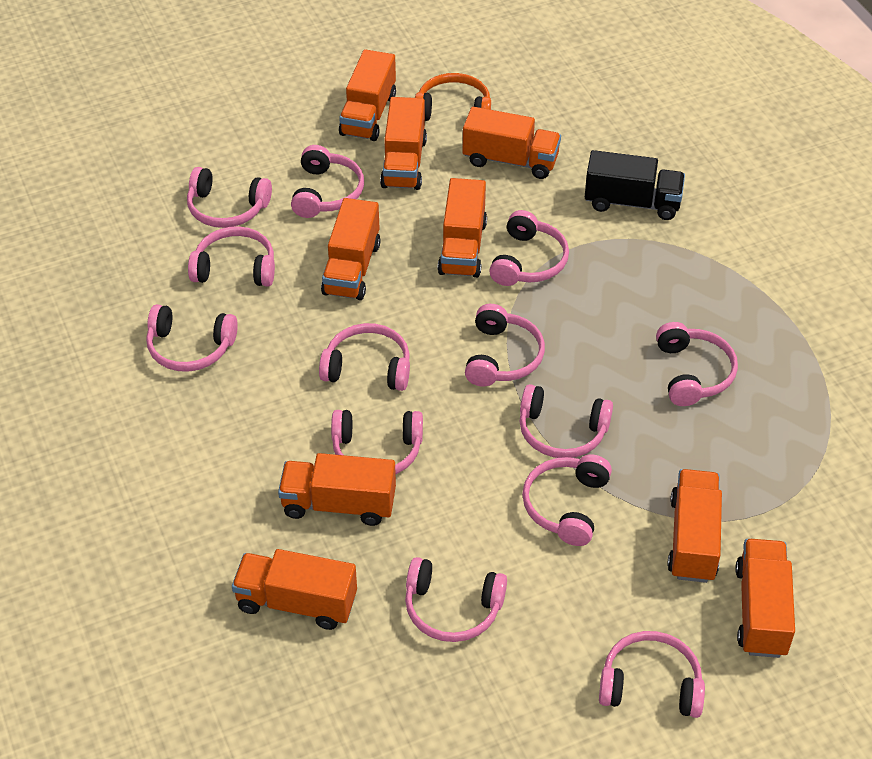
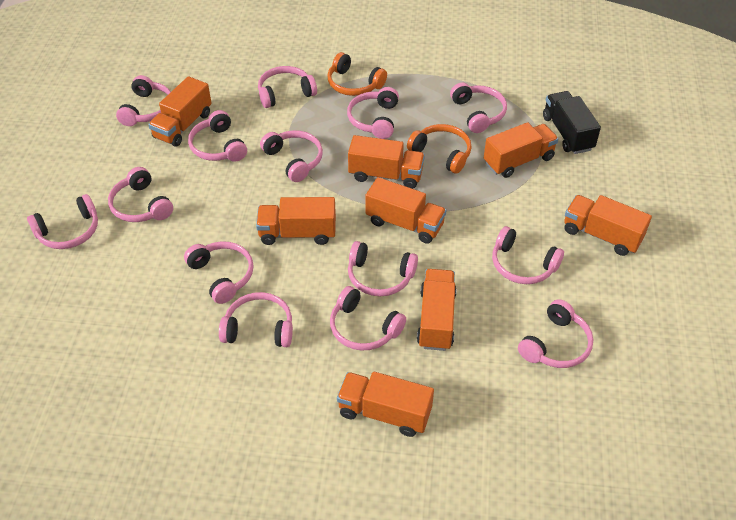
orange headphones: 1 -> 2
orange truck: 9 -> 8
pink headphones: 13 -> 14

